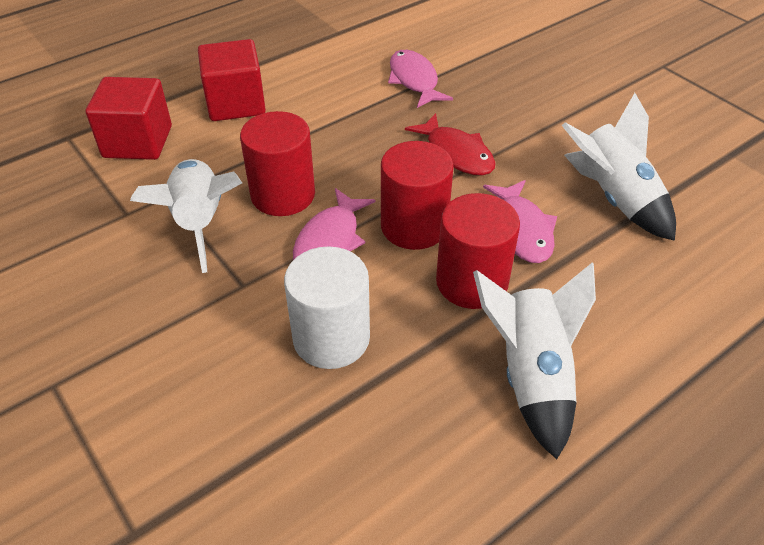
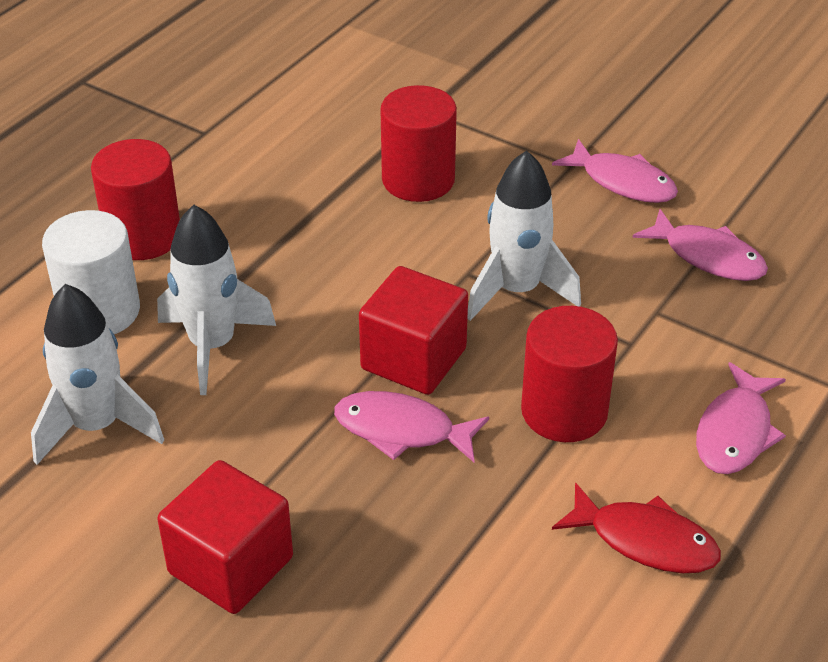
pink fish: 3 -> 4

